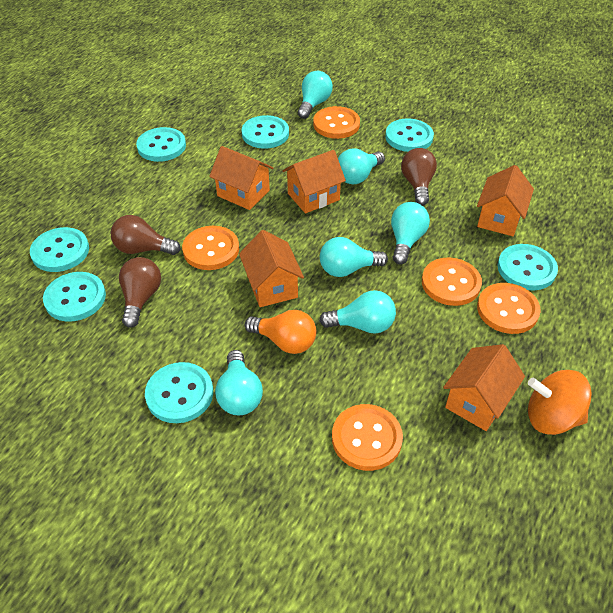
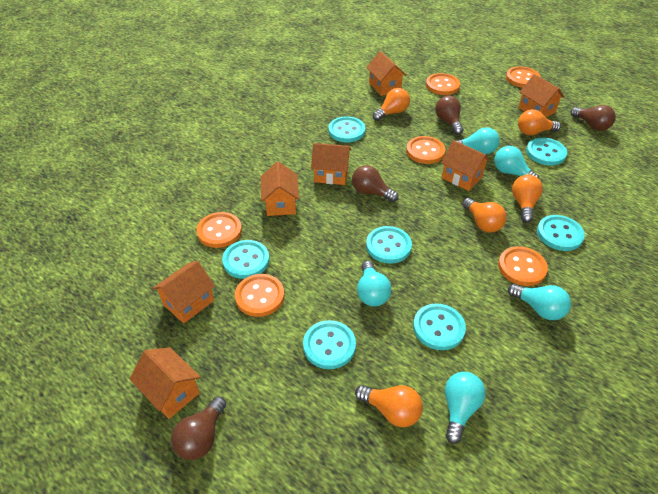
brown light bulb: 3 -> 4
orange button: 5 -> 6
orange house: 5 -> 7
orange light bulb: 1 -> 5
orange spinning top: 1 -> 0
turquoise light bulb: 6 -> 5

